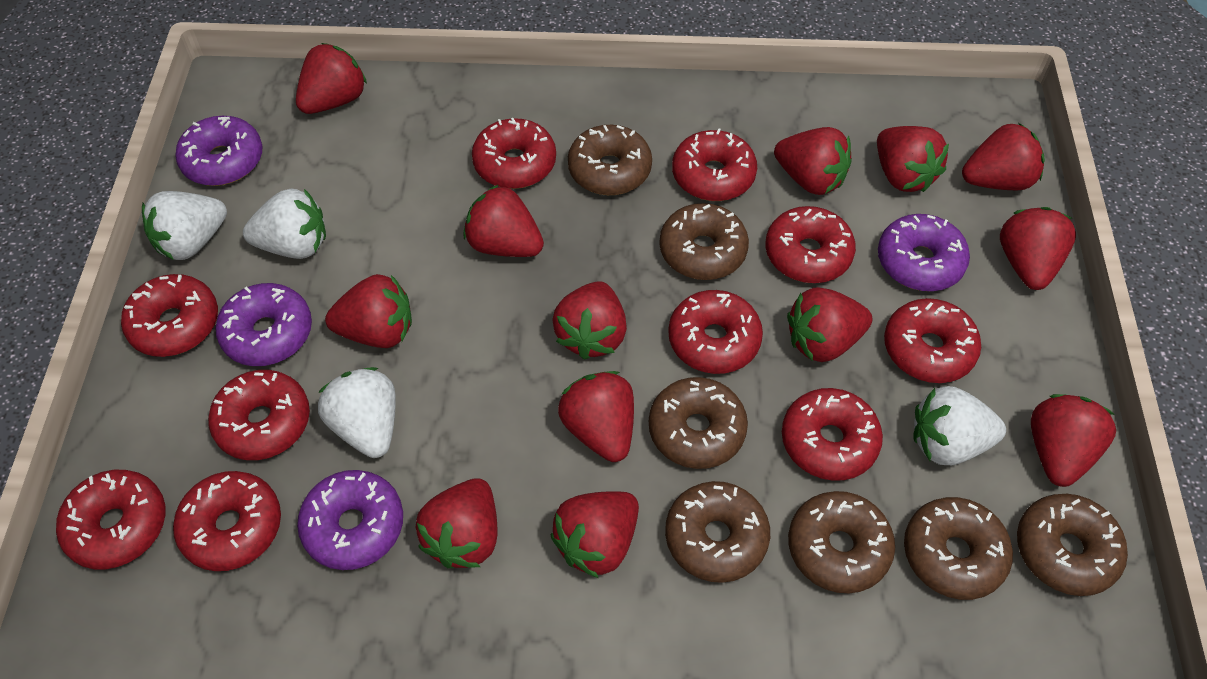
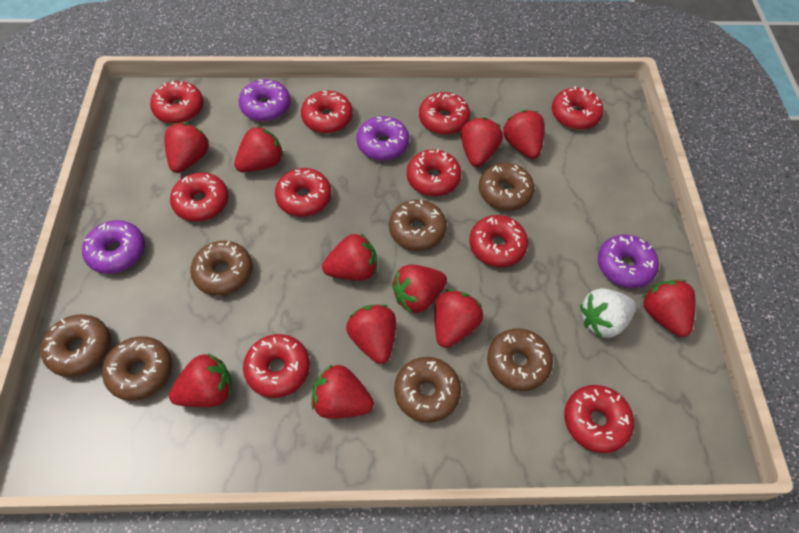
red strawberry: 13 -> 11
white strawberry: 4 -> 1

